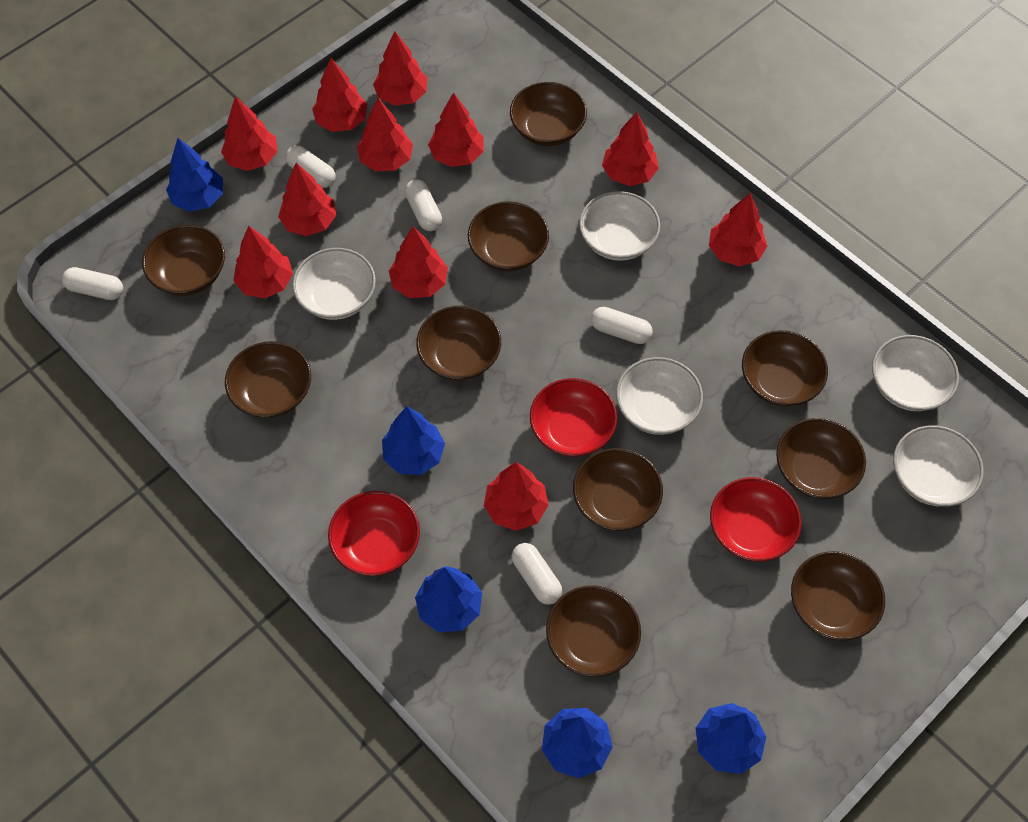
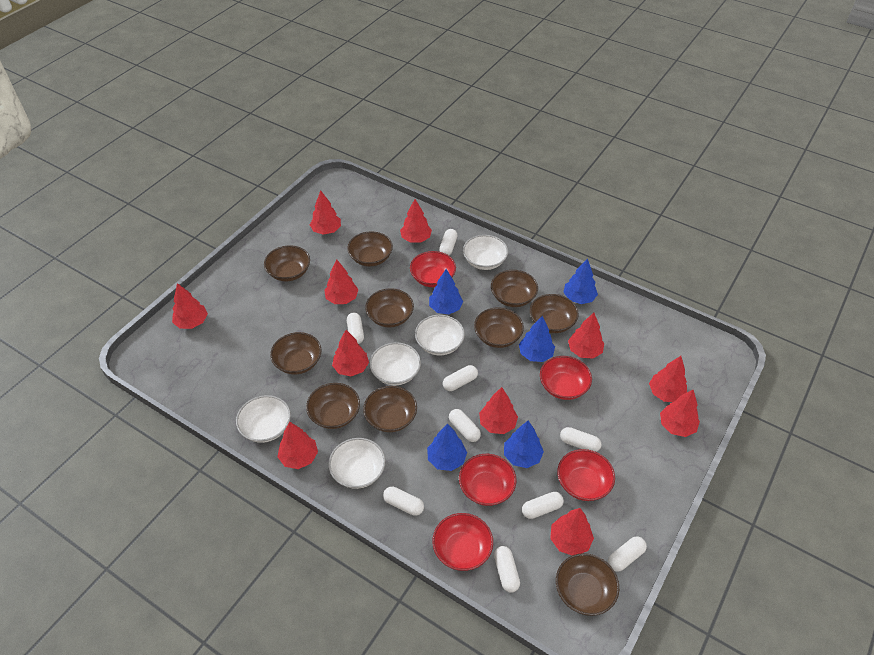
red bowl: 3 -> 5
white capsule: 5 -> 9

